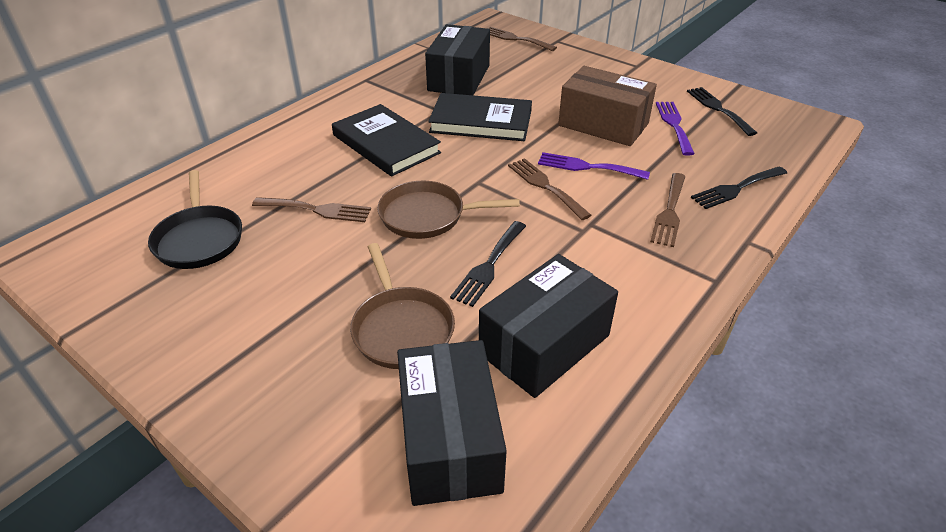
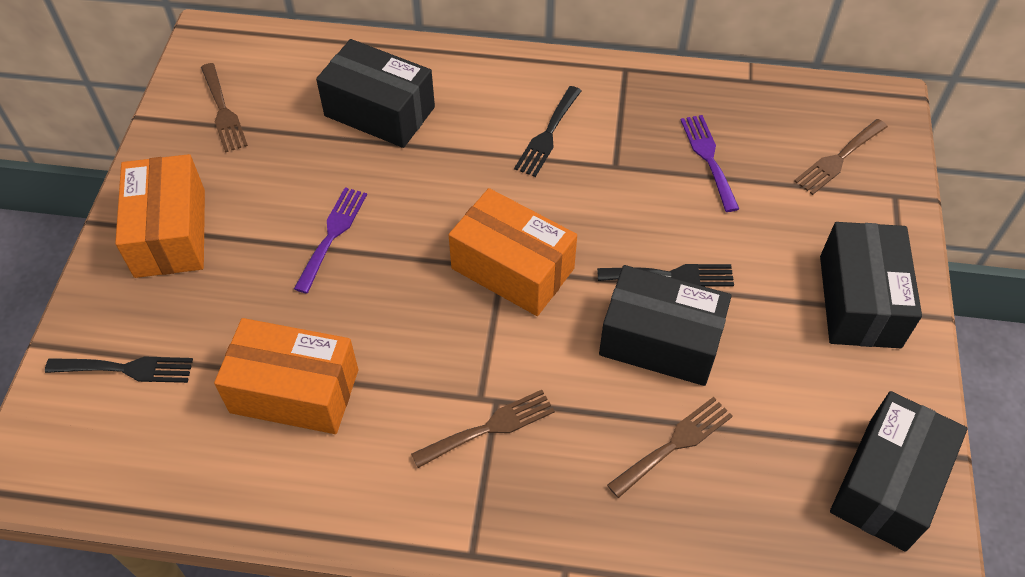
black book: 2 -> 0
black box: 3 -> 4
black pan: 1 -> 0
brown box: 1 -> 0
brown pan: 2 -> 0
orange box: 0 -> 3

